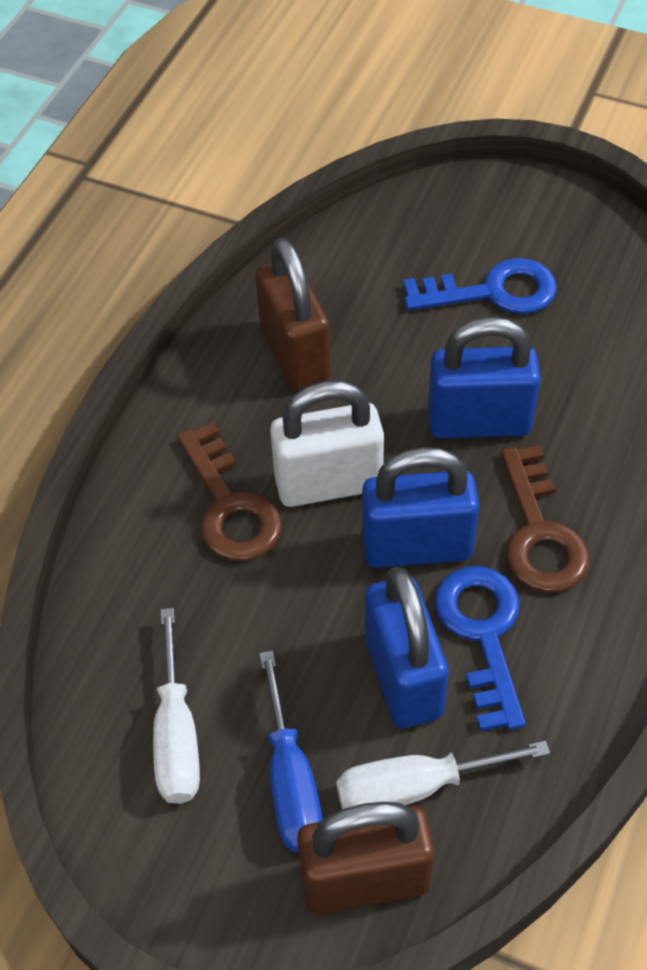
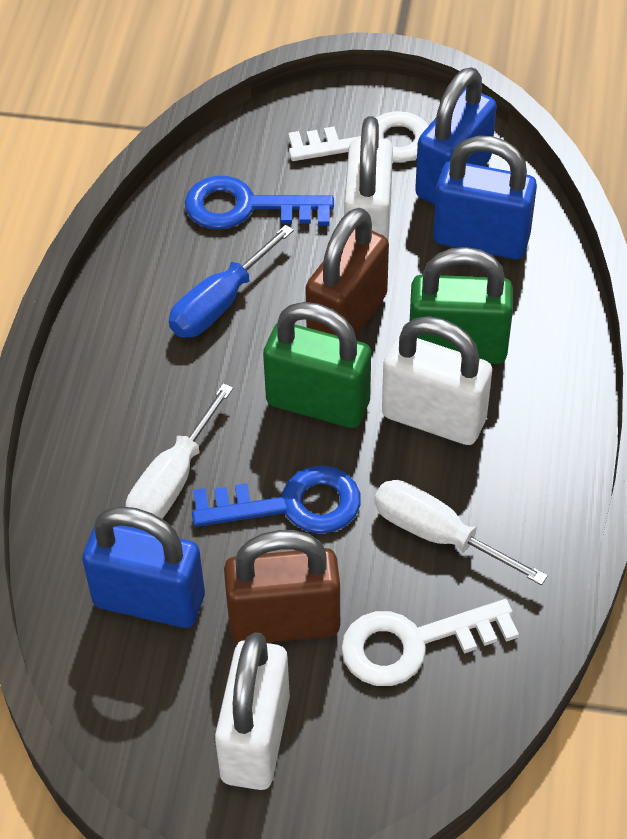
brown key: 2 -> 0
green padlock: 0 -> 2
white key: 0 -> 2
white padlock: 1 -> 3

